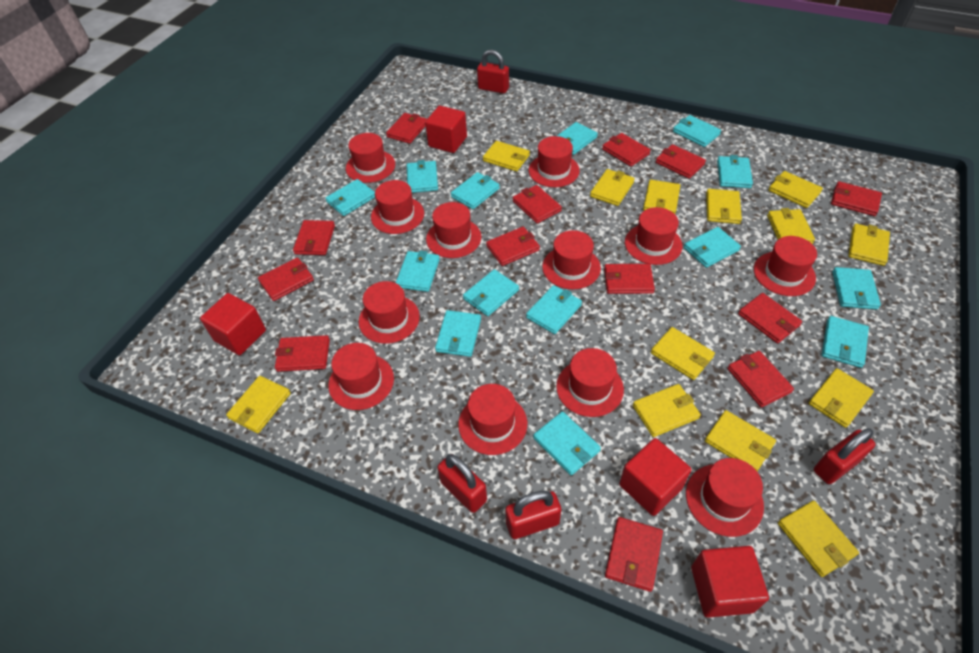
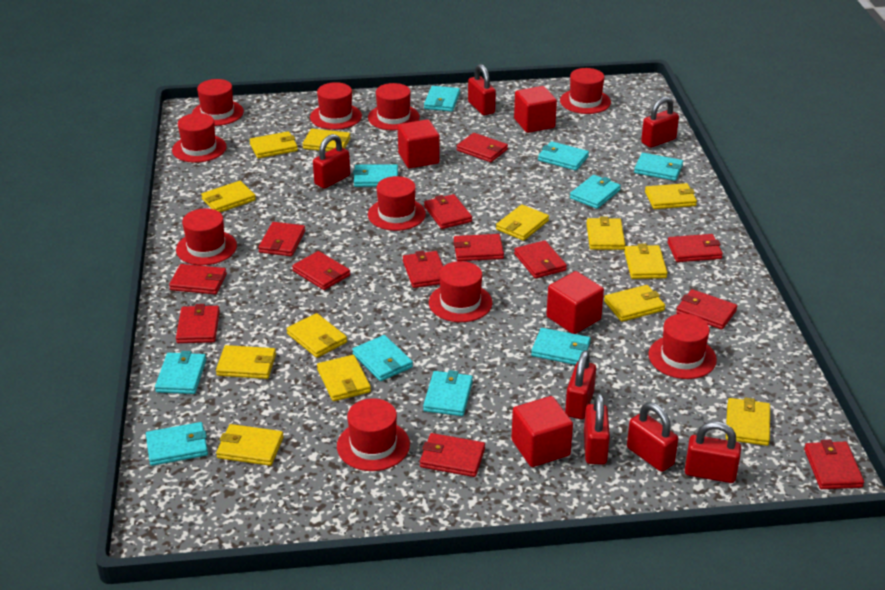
red hat: 12 -> 10
red padlock: 4 -> 7
turquoise wallet: 14 -> 10

